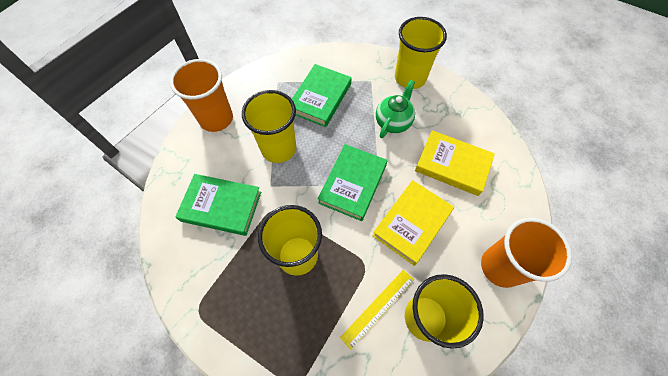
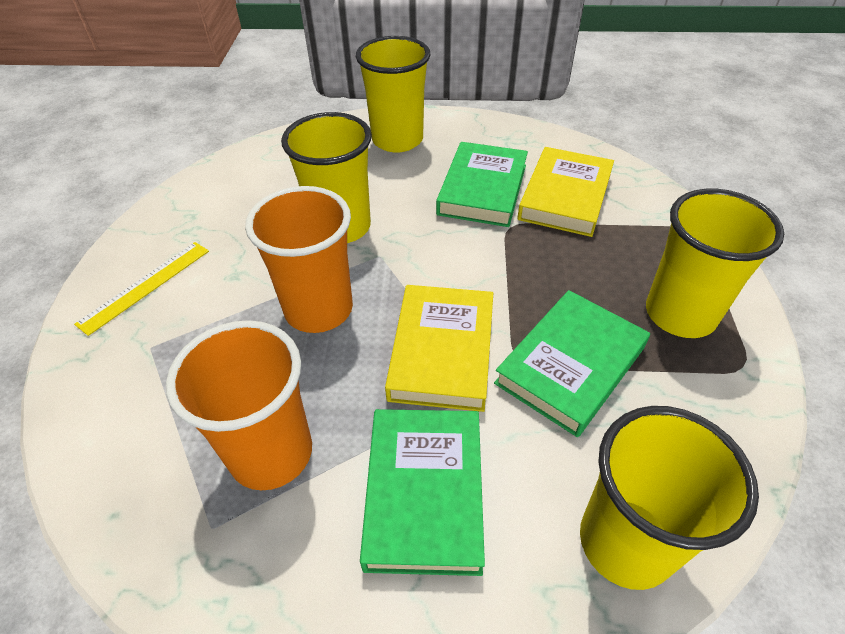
green teapot: 1 -> 0

